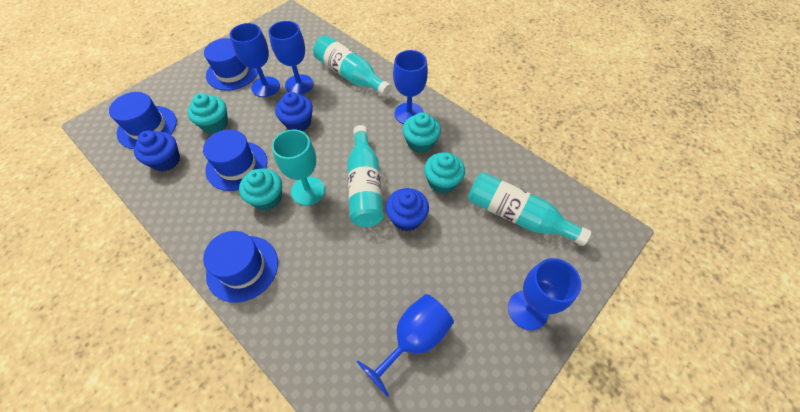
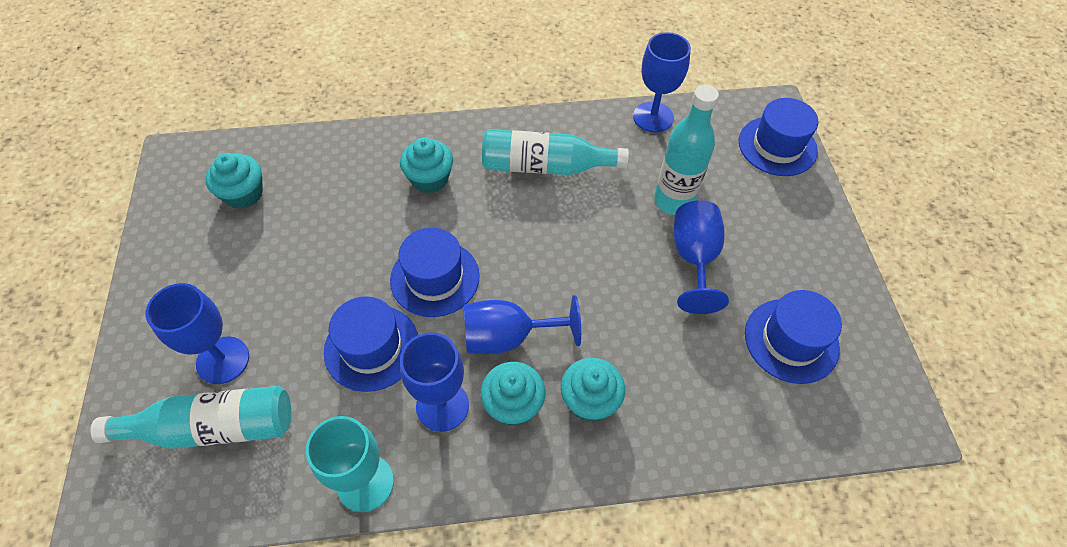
blue cupcake: 3 -> 0

